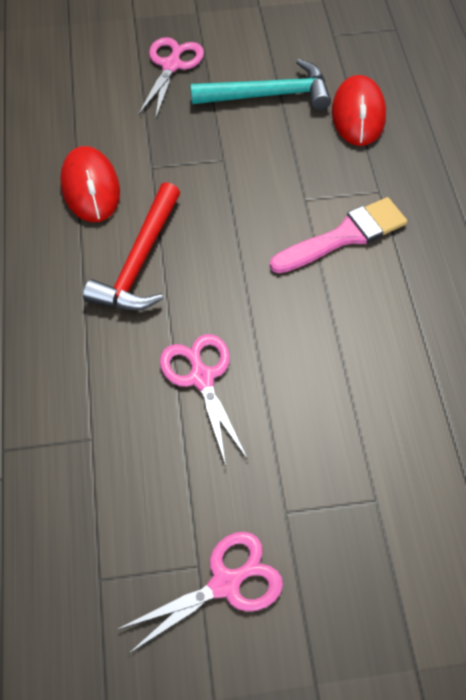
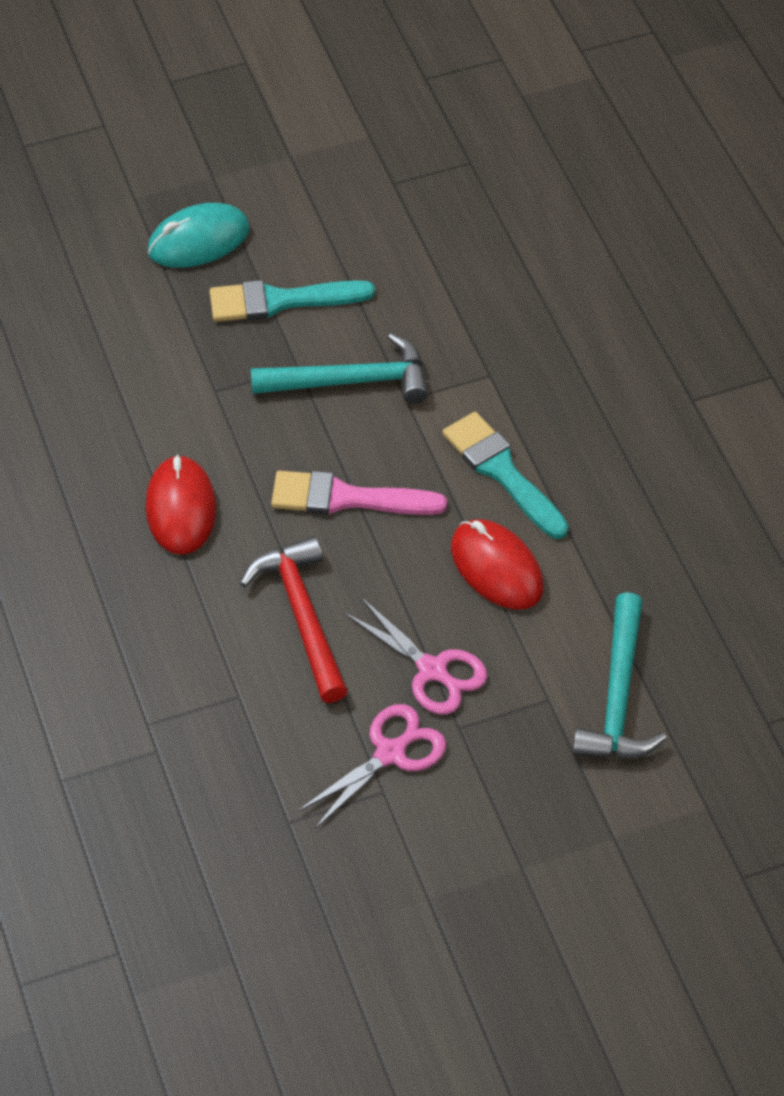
pink scissors: 3 -> 2
turquoise brush: 0 -> 2
turquoise hammer: 1 -> 2
turquoise mouse: 0 -> 1

